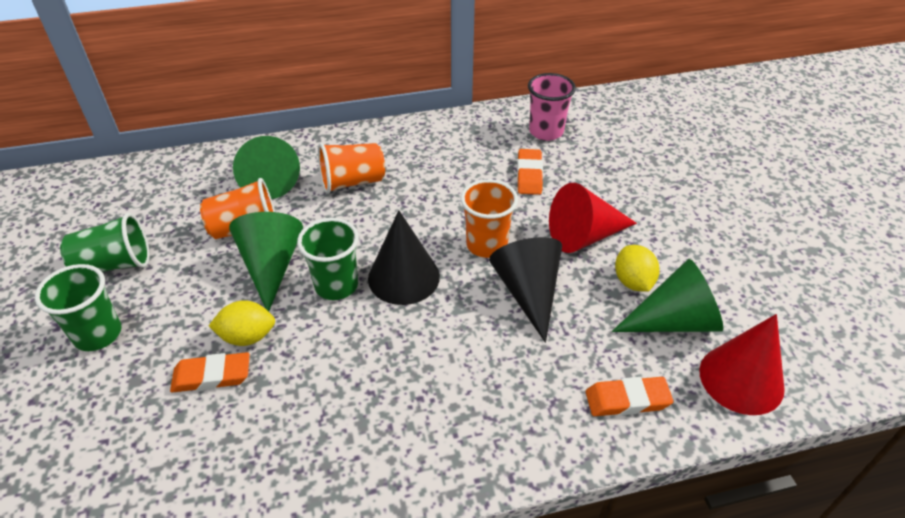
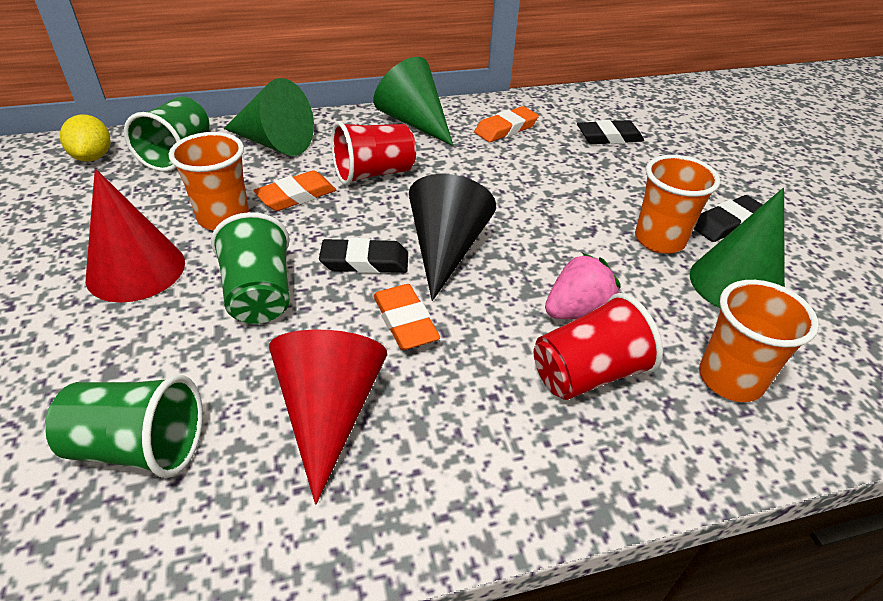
black cone: 2 -> 1
black eraser: 0 -> 3
pink cup: 1 -> 0
pink strawberry: 0 -> 1
red cup: 0 -> 2
yellow lemon: 2 -> 1

